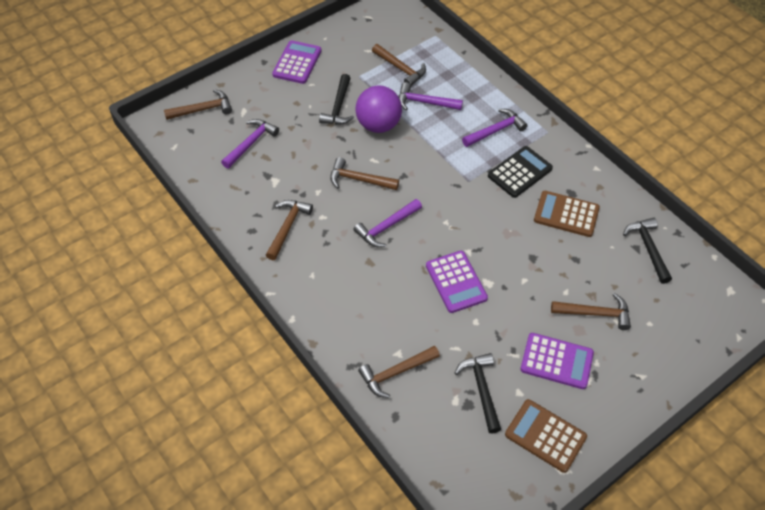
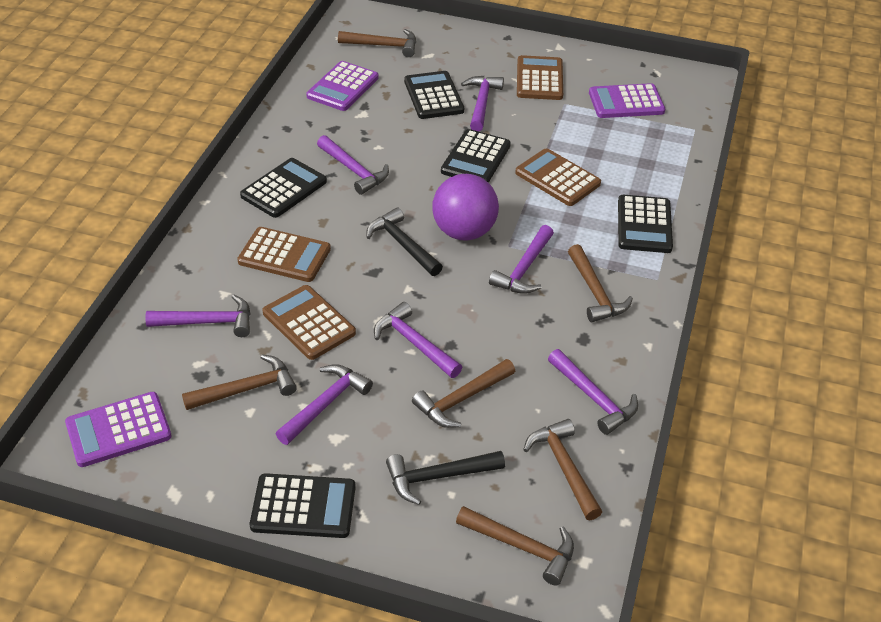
black calculator: 1 -> 5
black hammer: 3 -> 2
brown calculator: 2 -> 4
purple hammer: 4 -> 7

